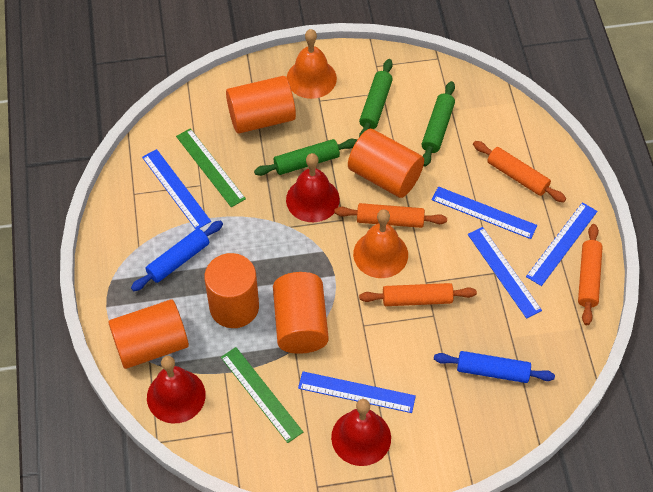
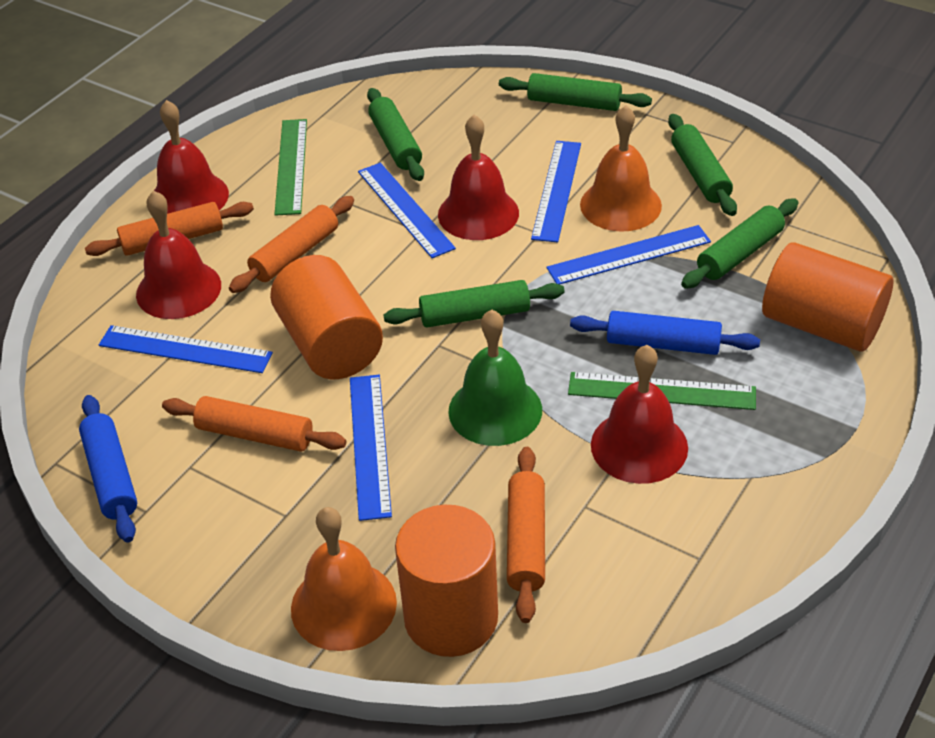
green bell: 0 -> 1
green rolling pin: 3 -> 5
orange cylinder: 5 -> 3
red bell: 3 -> 4

